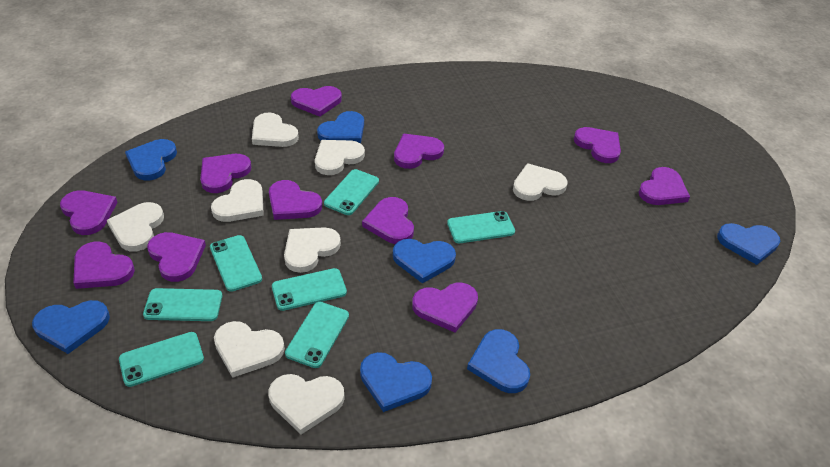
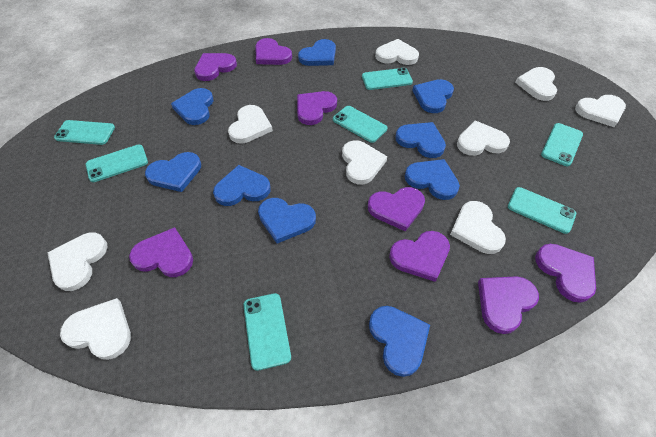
blue heart: 7 -> 9
purple heart: 11 -> 8
white heart: 8 -> 9

